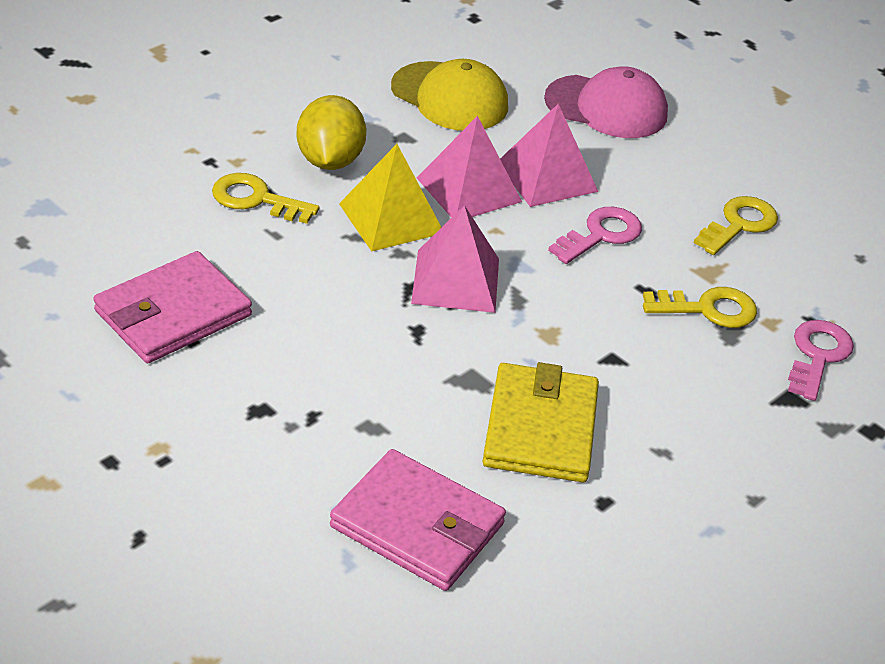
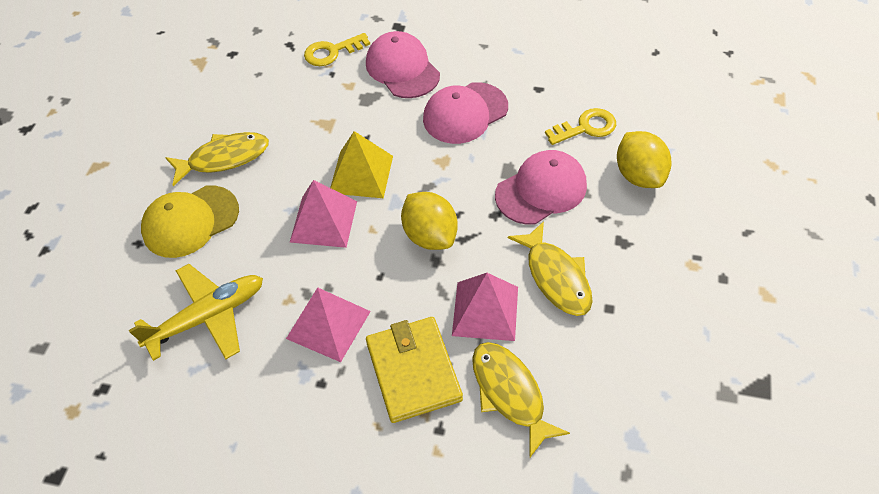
pink cap: 1 -> 3
pink key: 2 -> 0
pink wallet: 2 -> 0
yellow fish: 0 -> 3
yellow key: 3 -> 2
yellow lemon: 1 -> 2
yellow plane: 0 -> 1

